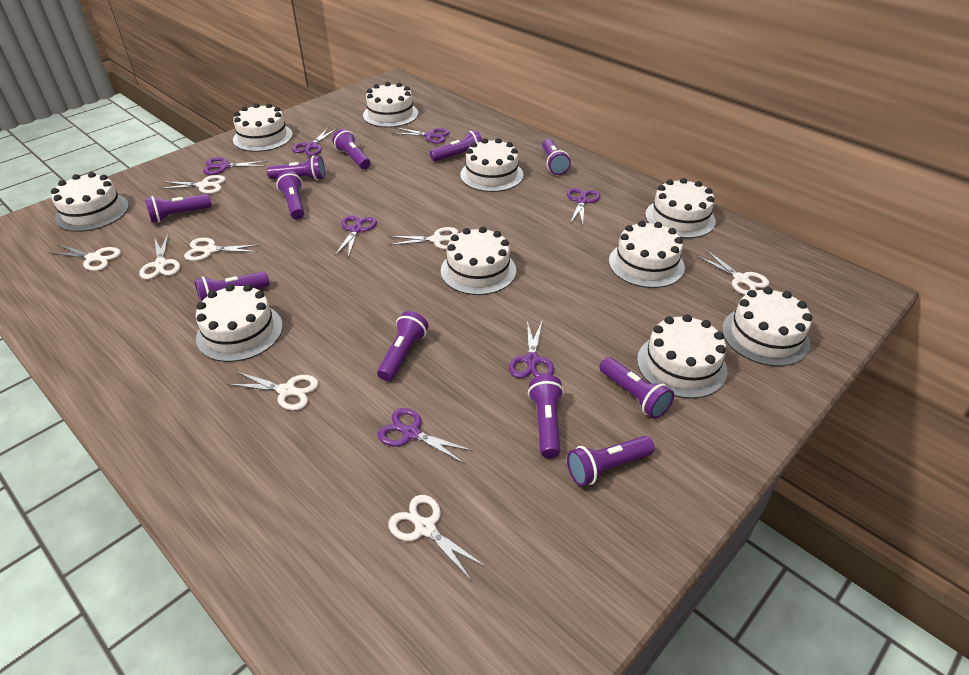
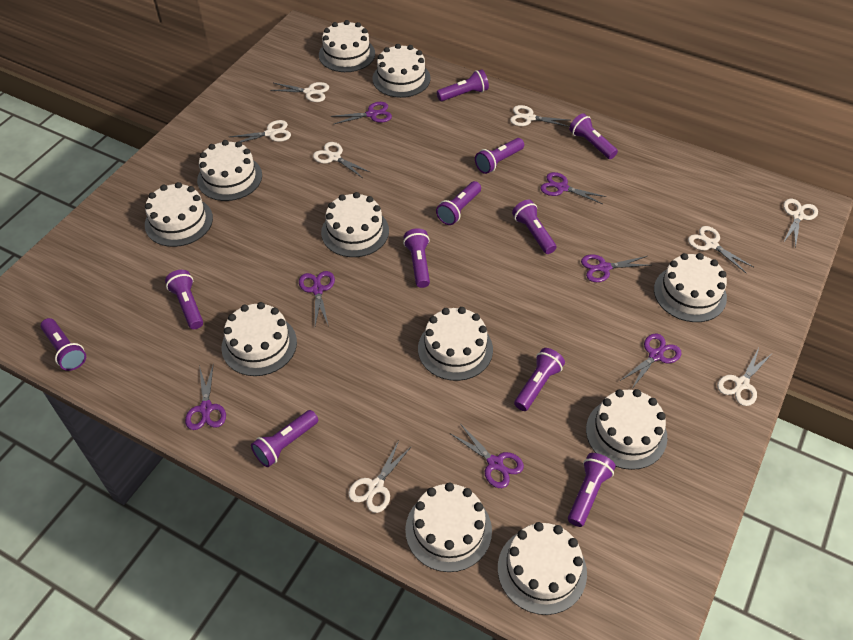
white cake: 10 -> 11

